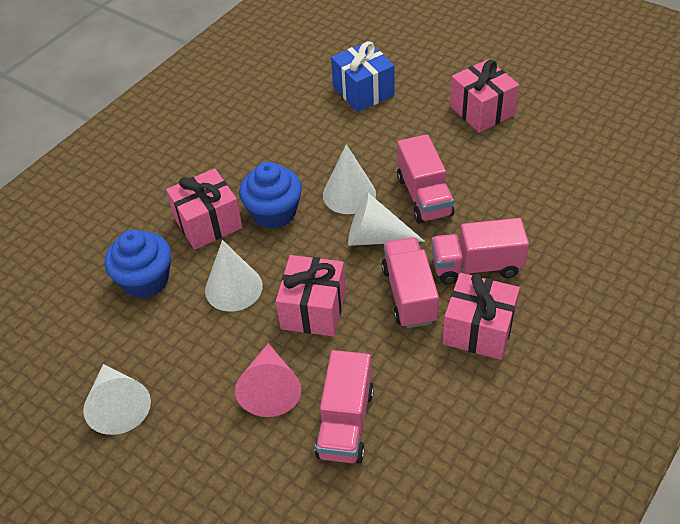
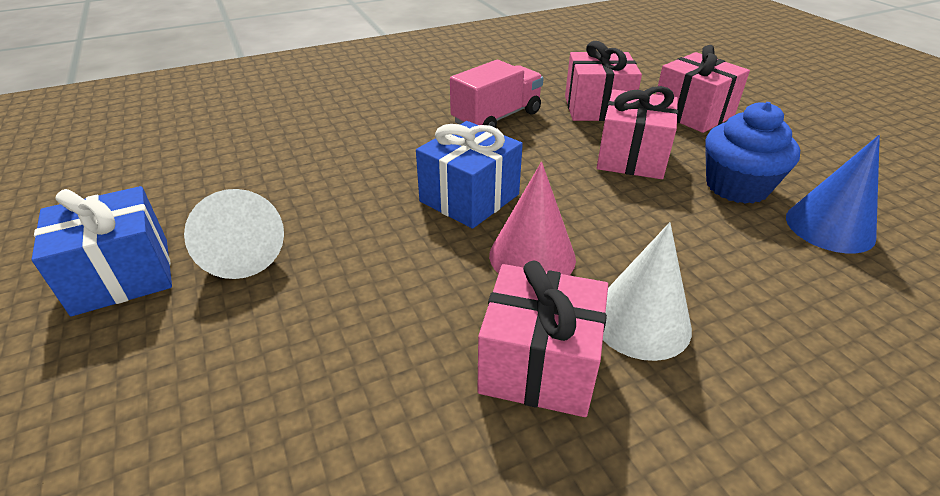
blue cone: 0 -> 1
blue cupcake: 2 -> 1
blue gift: 1 -> 2
pink truck: 4 -> 1
white cone: 4 -> 2

